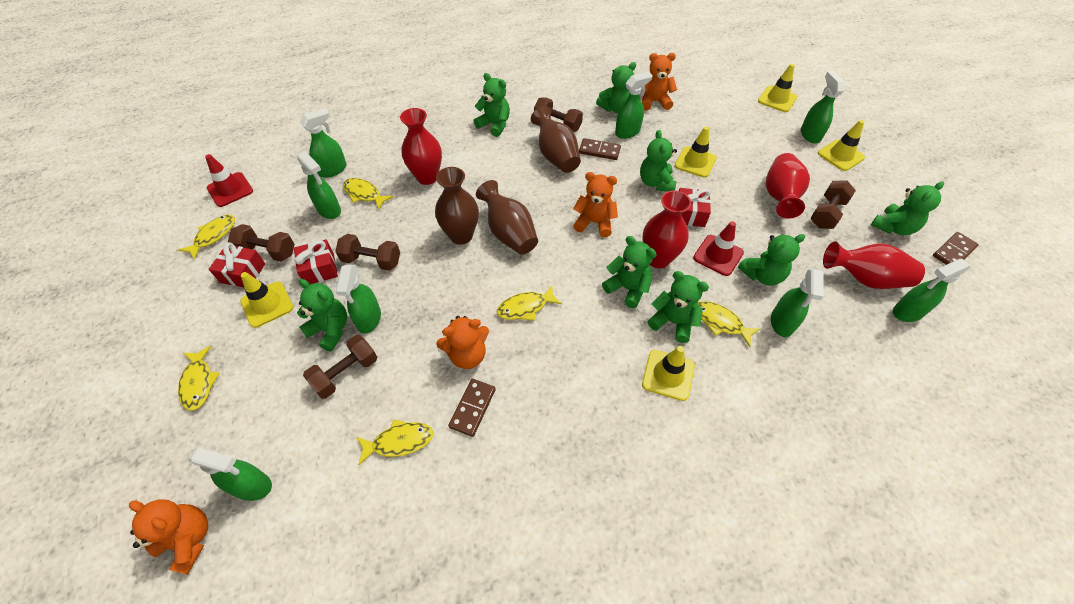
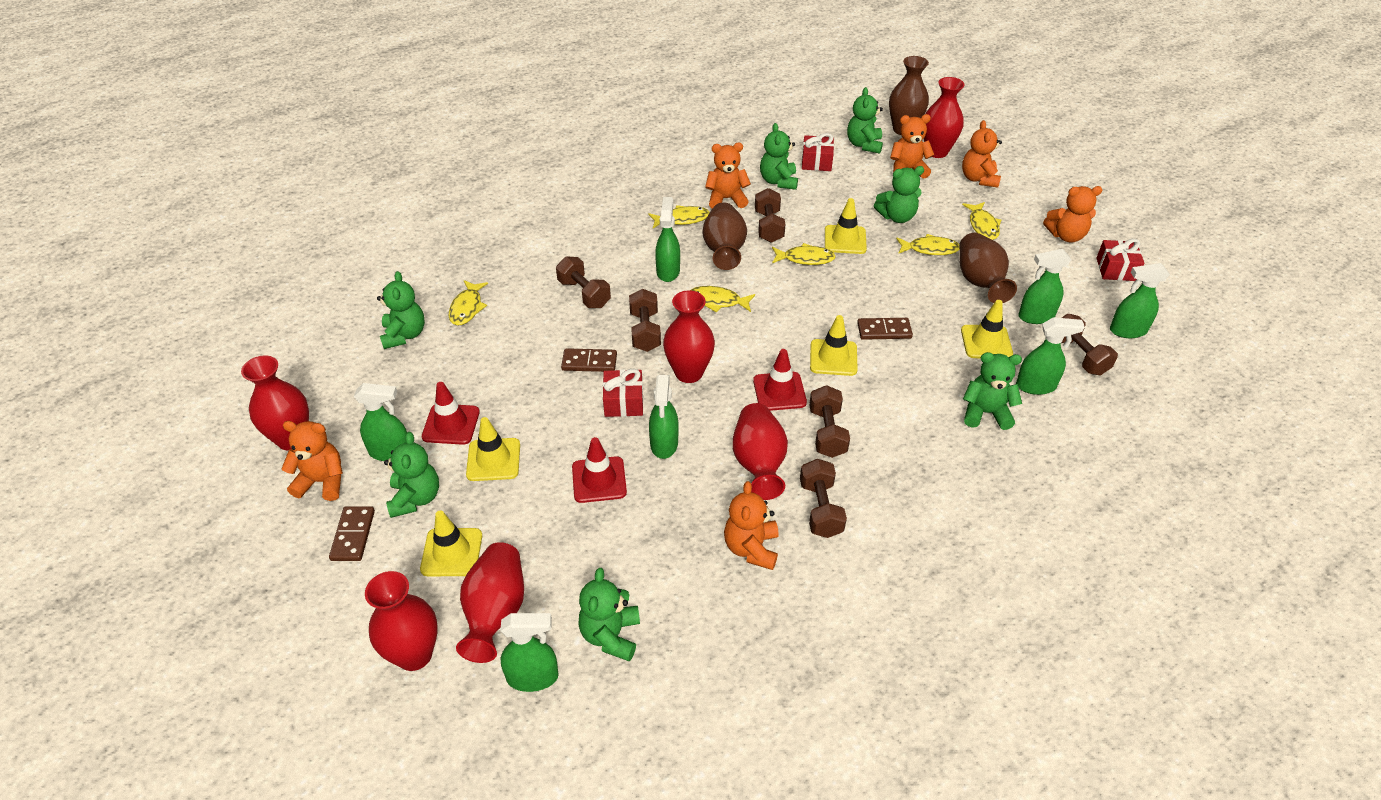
brown dumbbell: 5 -> 6
green spray bottle: 8 -> 7
green teddy bear: 8 -> 7
orange teddy bear: 4 -> 6
red traffic cone: 2 -> 3
red vase: 4 -> 6

